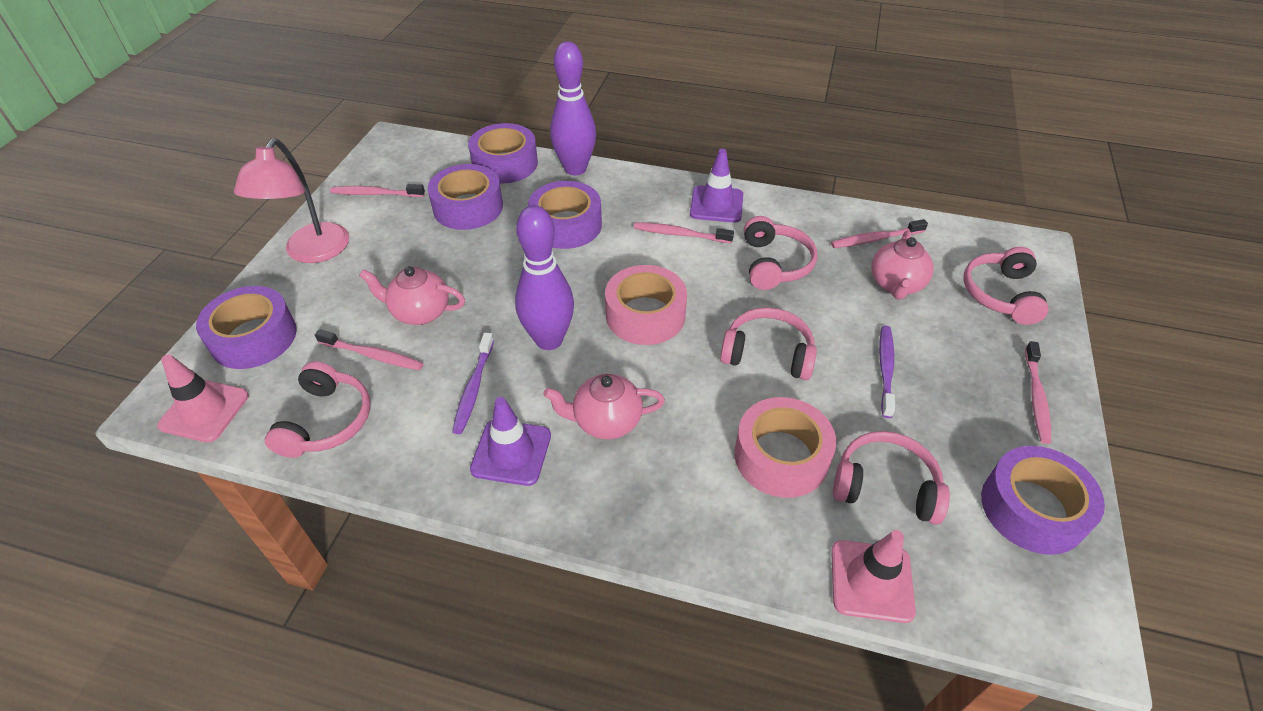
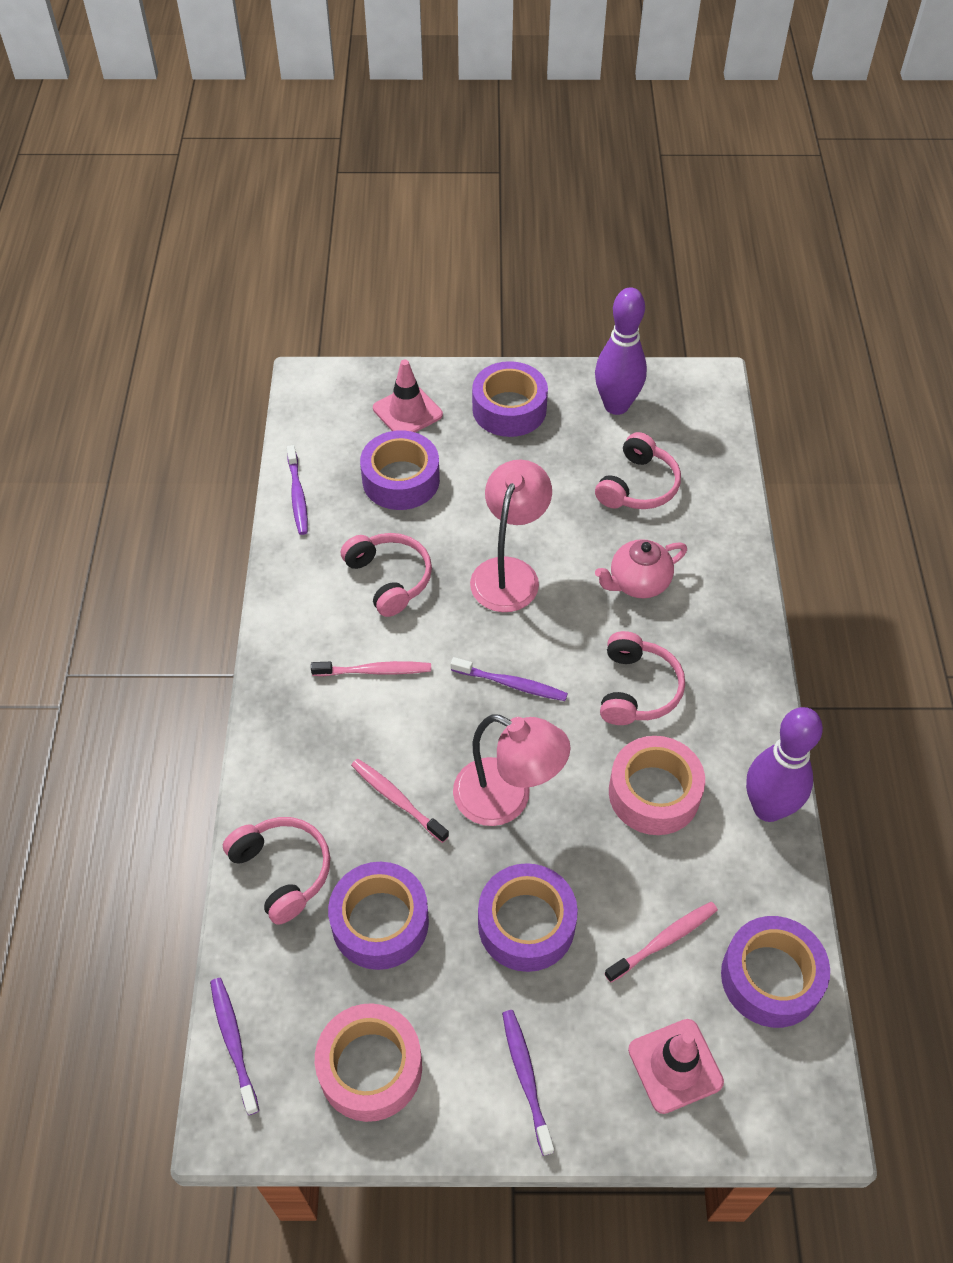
pink headphones: 5 -> 4
pink lamp: 1 -> 2
pink teapot: 3 -> 1
pink toothbrush: 5 -> 3
purple toothbrush: 2 -> 4
purple traffic cone: 2 -> 0

